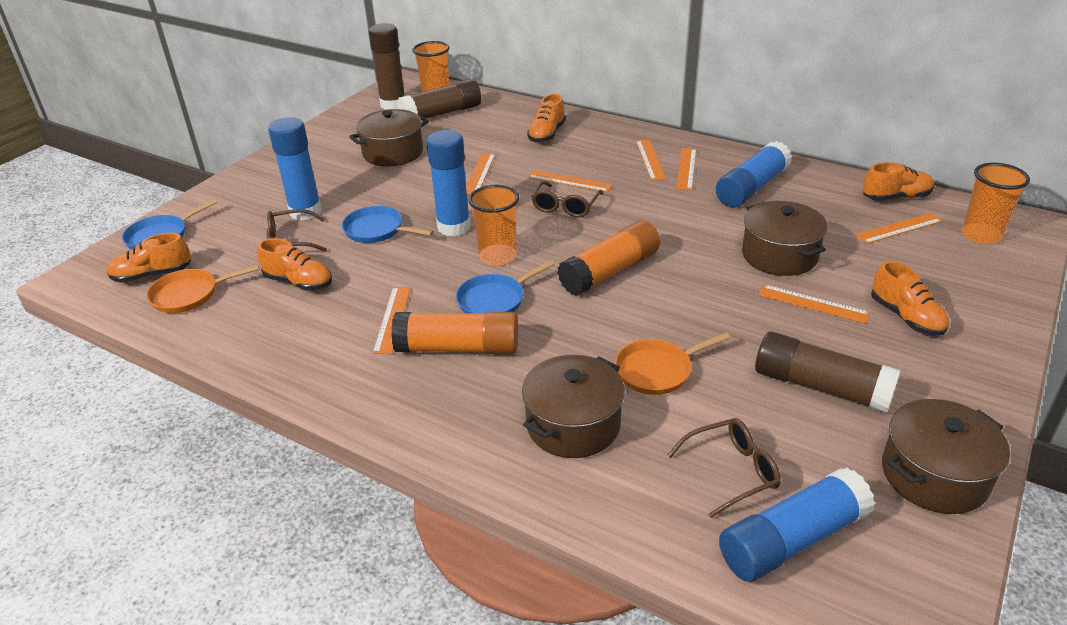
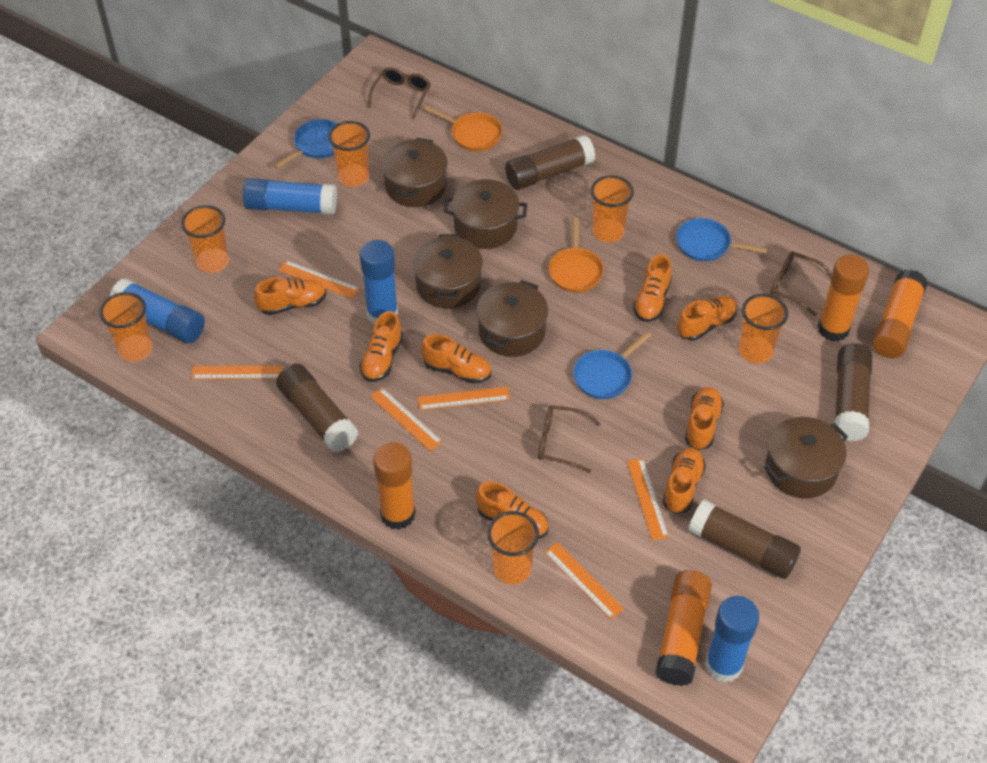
brown glue stick: 3 -> 4
brown pot: 4 -> 5
orange cup: 3 -> 6
orange glue stick: 2 -> 4
orange ruler: 7 -> 6
orange shoe: 5 -> 8

